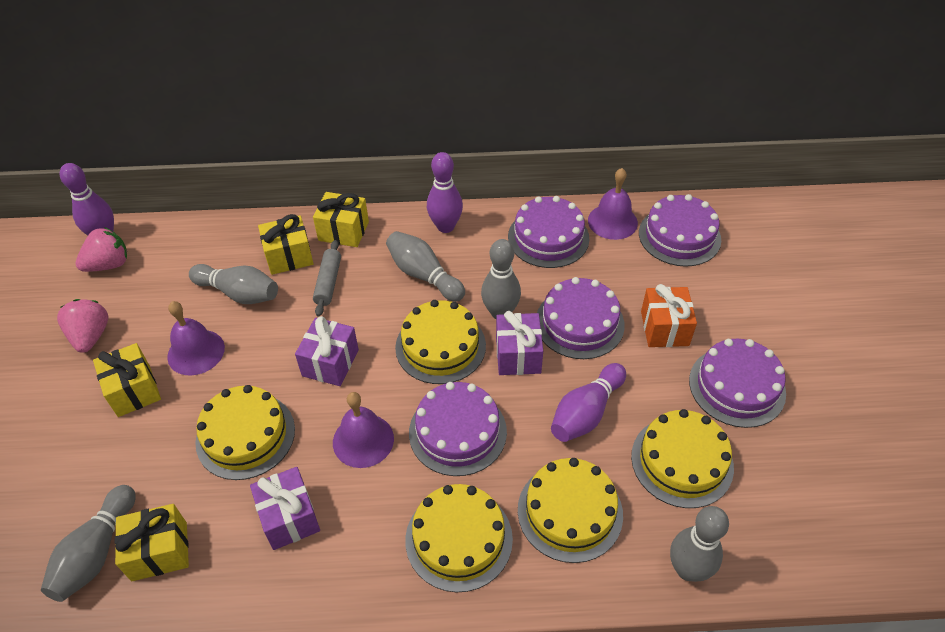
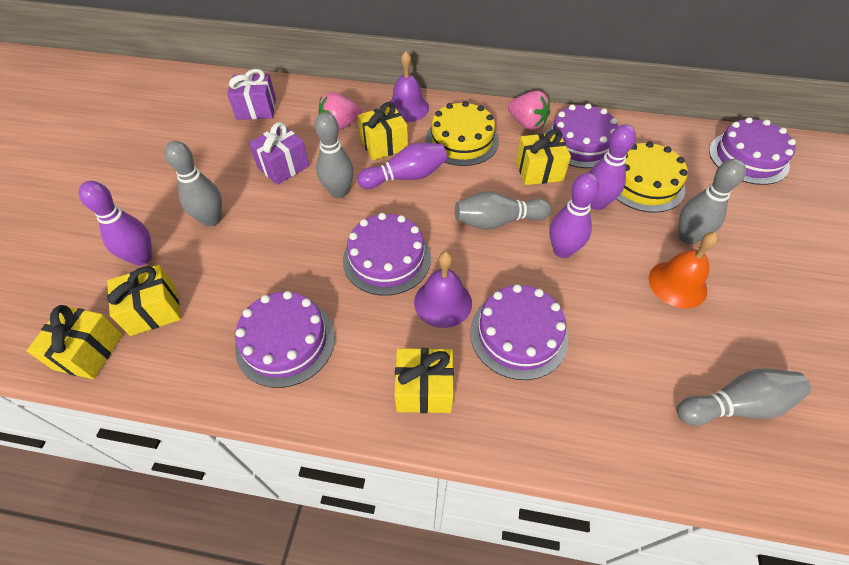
grey rolling pin: 1 -> 0
orange bell: 0 -> 1
orange gift: 1 -> 0
purple bell: 3 -> 2
purple bowling pin: 3 -> 4
purple gift: 3 -> 2
yellow cake: 5 -> 2
yellow gift: 4 -> 5

